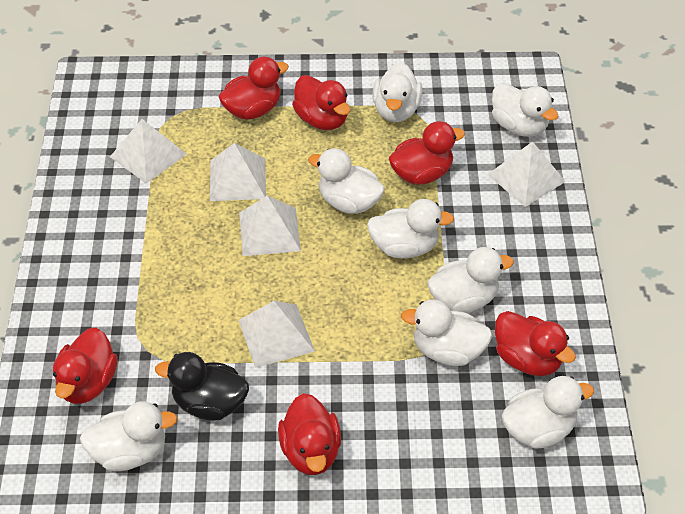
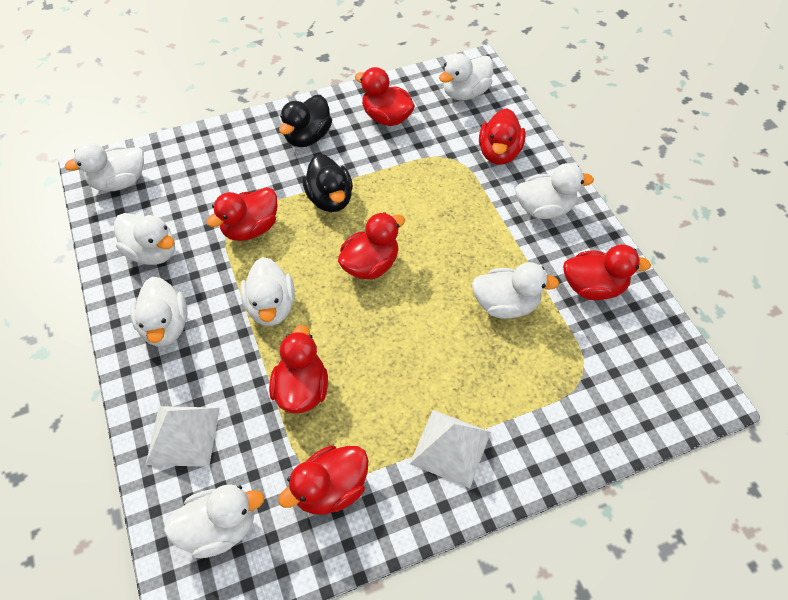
black duck: 1 -> 2
red duck: 6 -> 7
white pyramid: 5 -> 2

